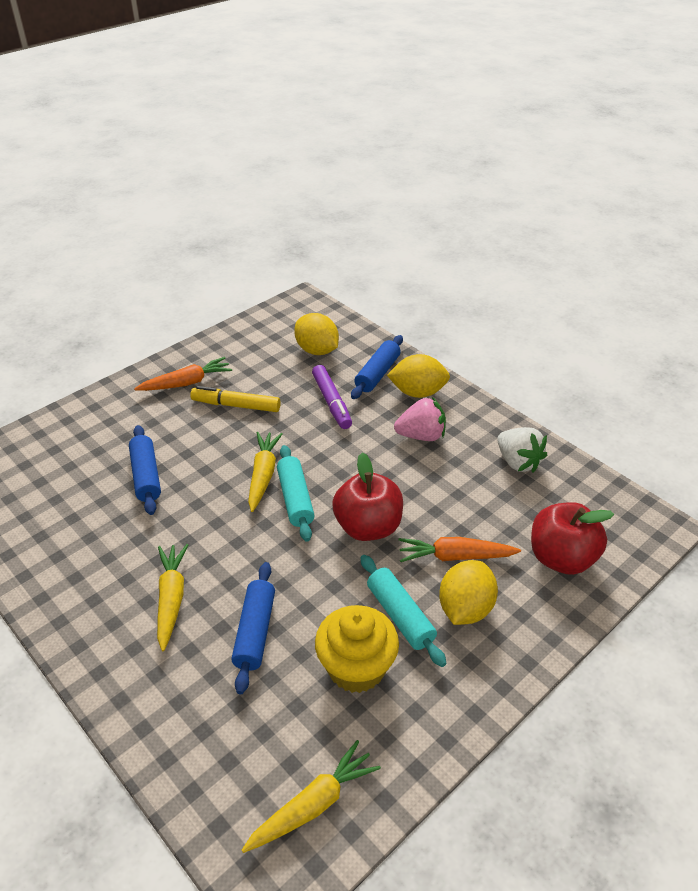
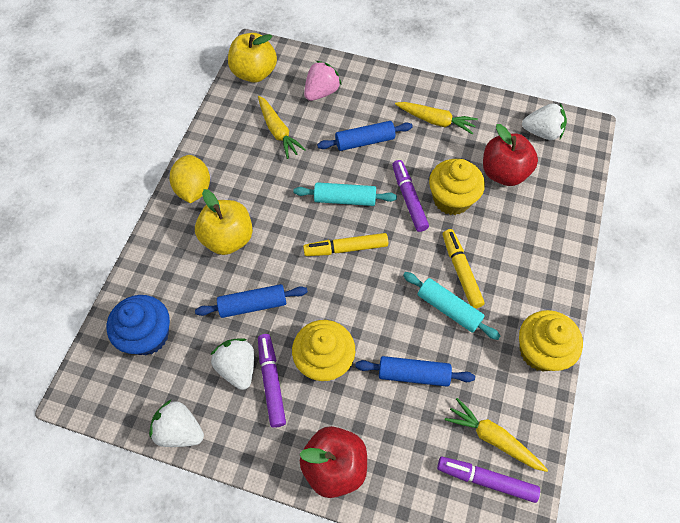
blue cupcake: 0 -> 1
orange carrot: 2 -> 0
purple marker: 1 -> 3
white strawberry: 1 -> 3
yellow apple: 0 -> 2
yellow cupcake: 1 -> 3
yellow lemon: 3 -> 1
yellow marker: 1 -> 2

